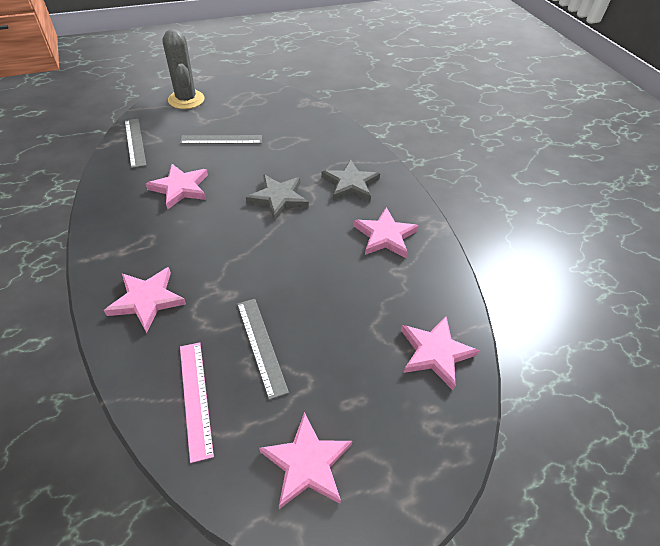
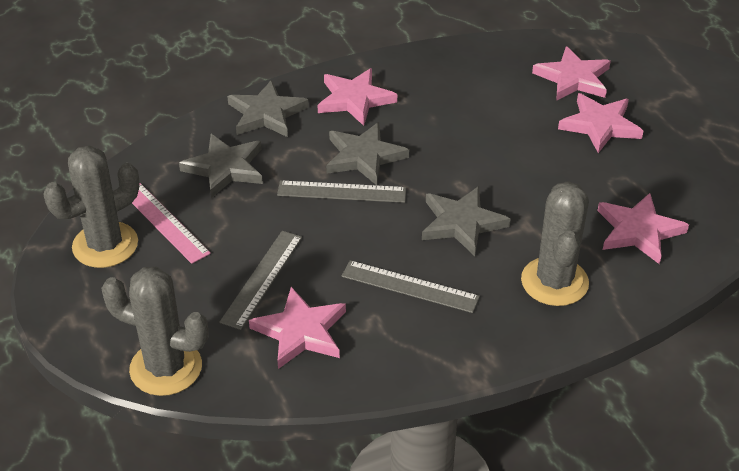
grey cactus: 1 -> 3
grey star: 2 -> 4

